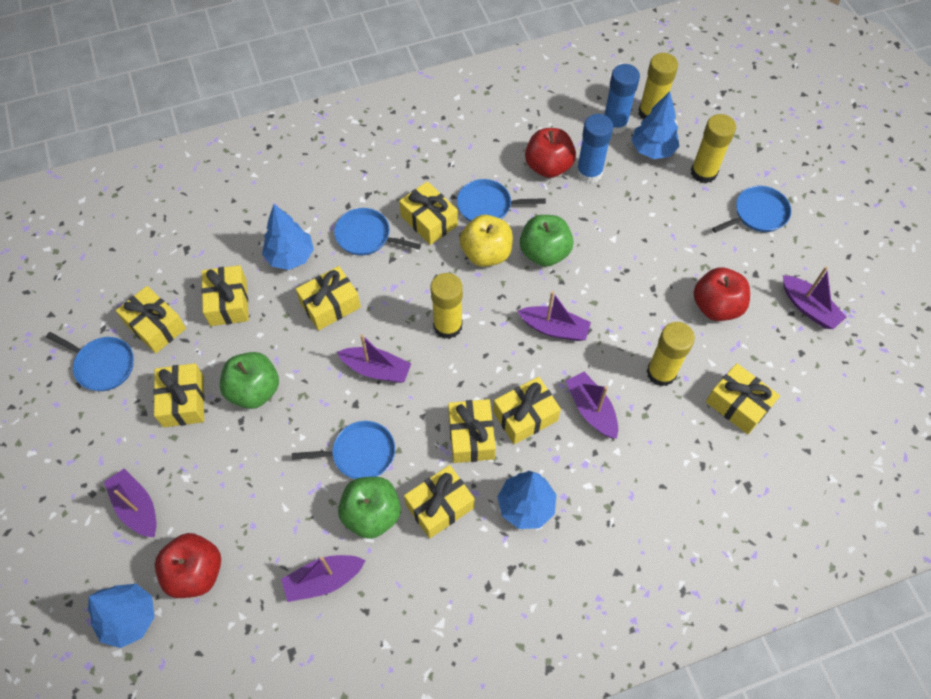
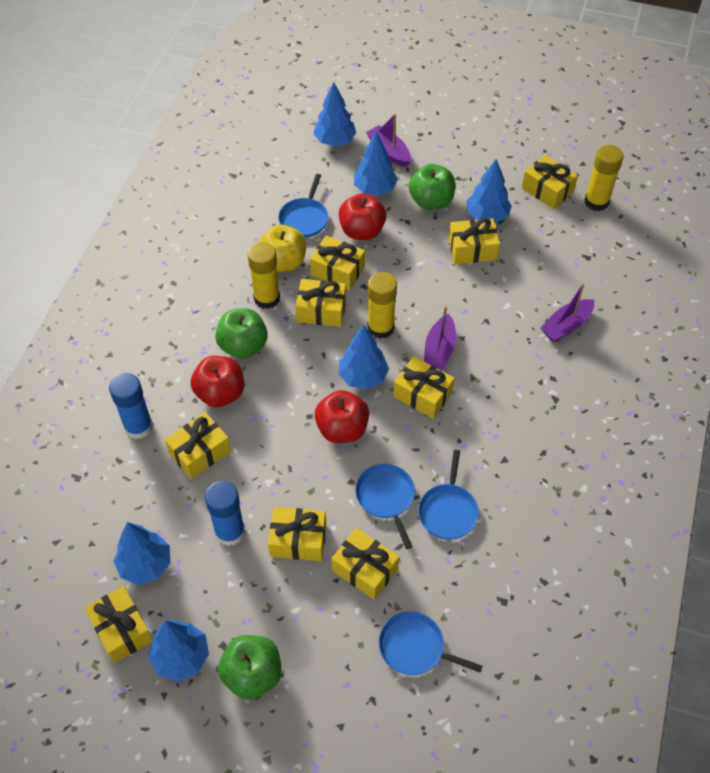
blue pan: 5 -> 4
blue tree: 4 -> 6
purple boat: 6 -> 3
yellow glue stick: 4 -> 3

